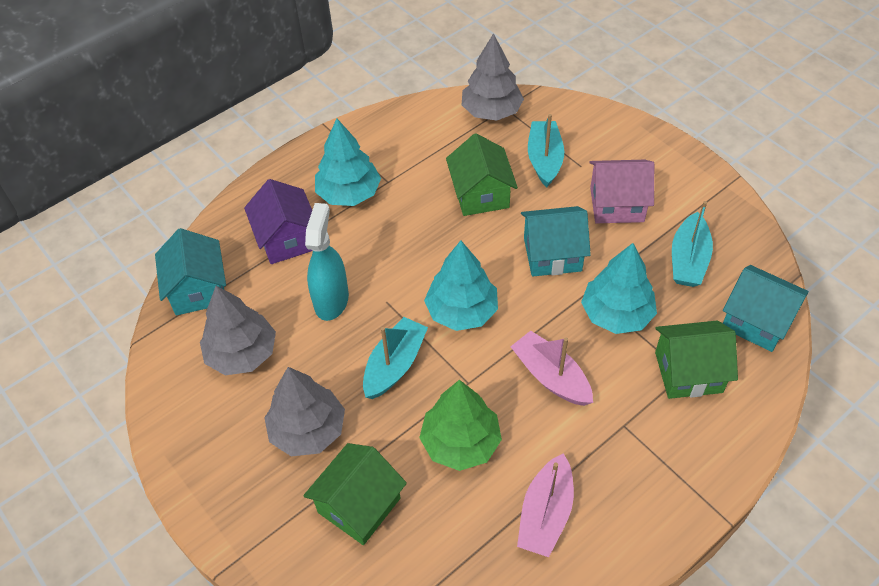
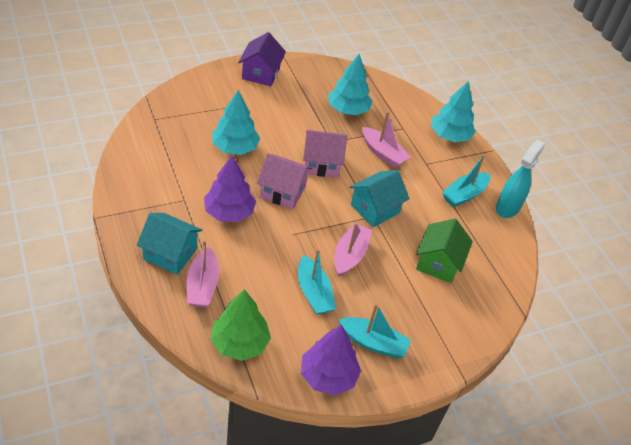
green house: 3 -> 1
grey tree: 3 -> 0
pink boat: 2 -> 3
pink house: 1 -> 2
purple tree: 0 -> 2
turquoise house: 3 -> 2

